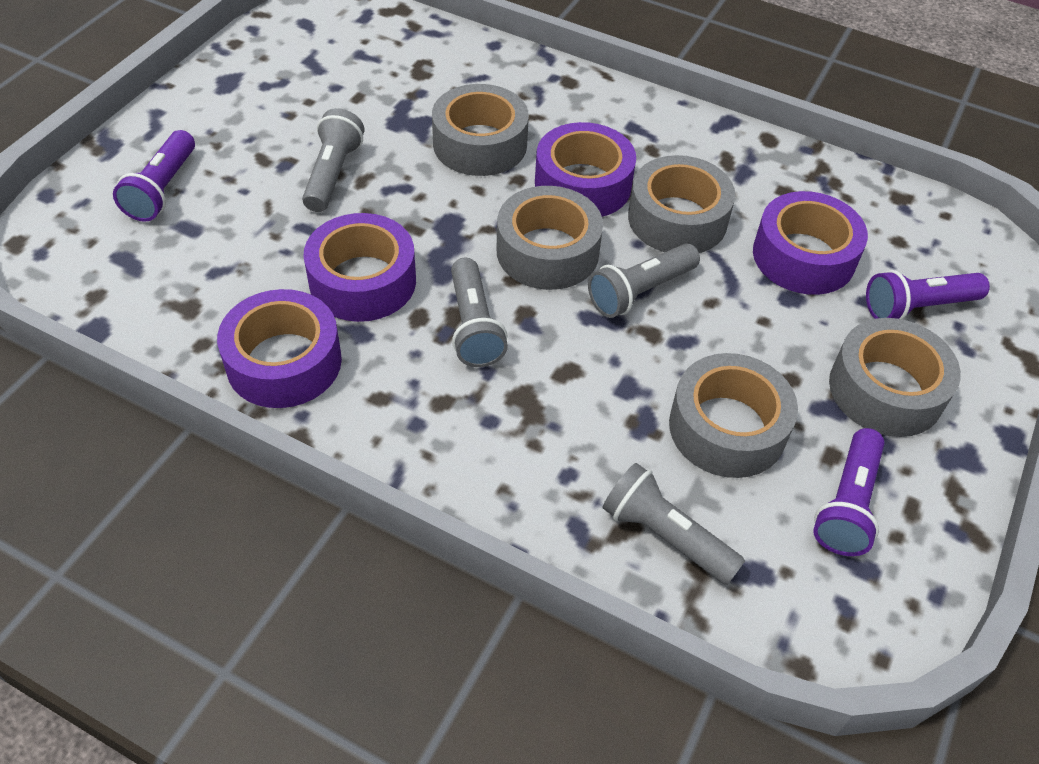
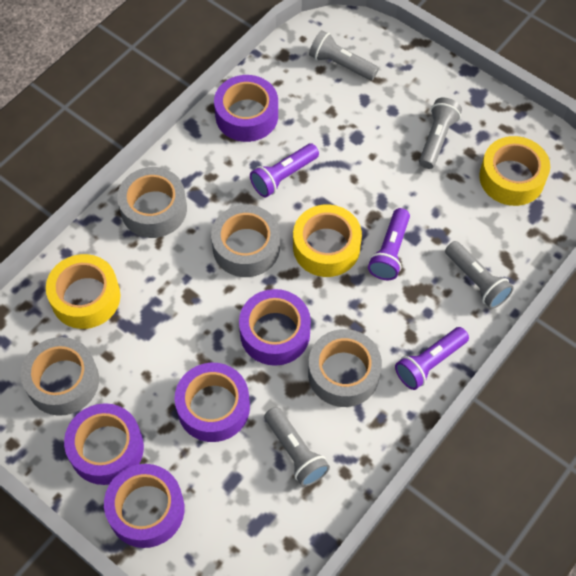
grey tape: 5 -> 4
purple tape: 4 -> 5
yellow tape: 0 -> 3

